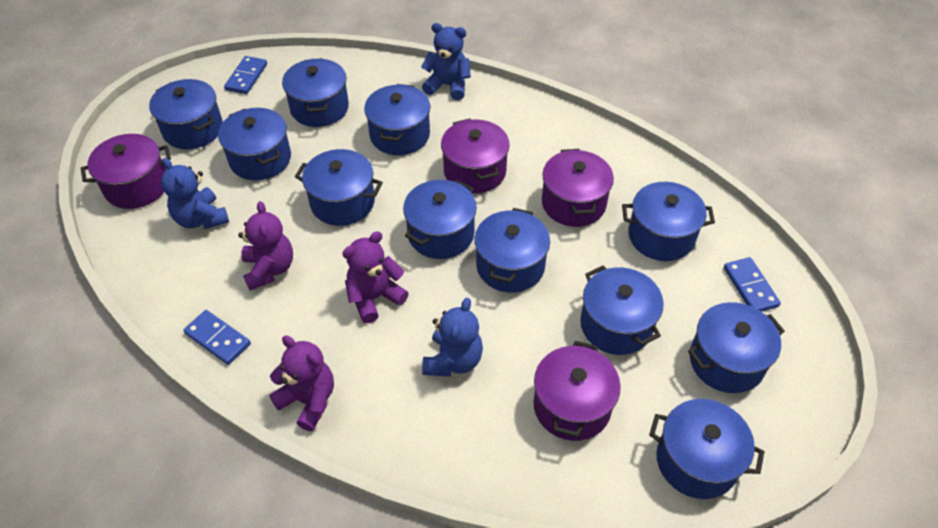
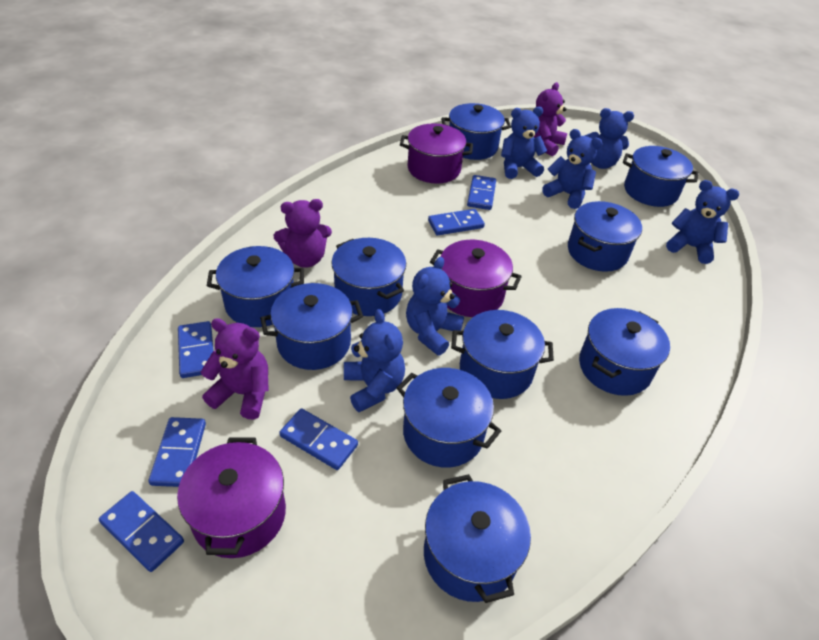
blue domino: 3 -> 6
blue pot: 11 -> 10
blue teddy bear: 3 -> 6
purple pot: 4 -> 3

